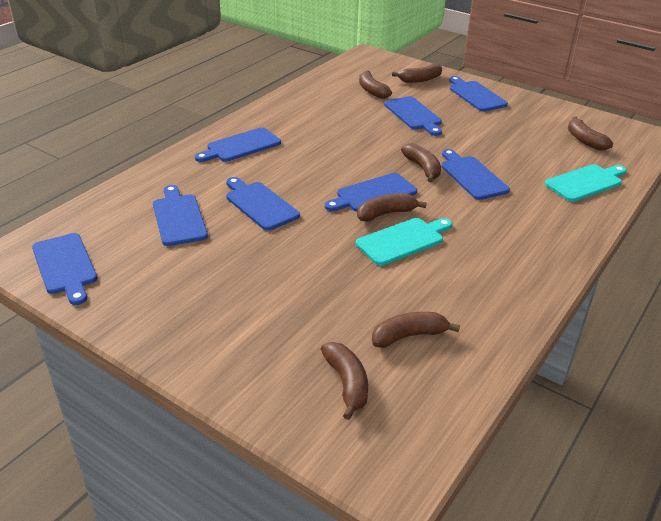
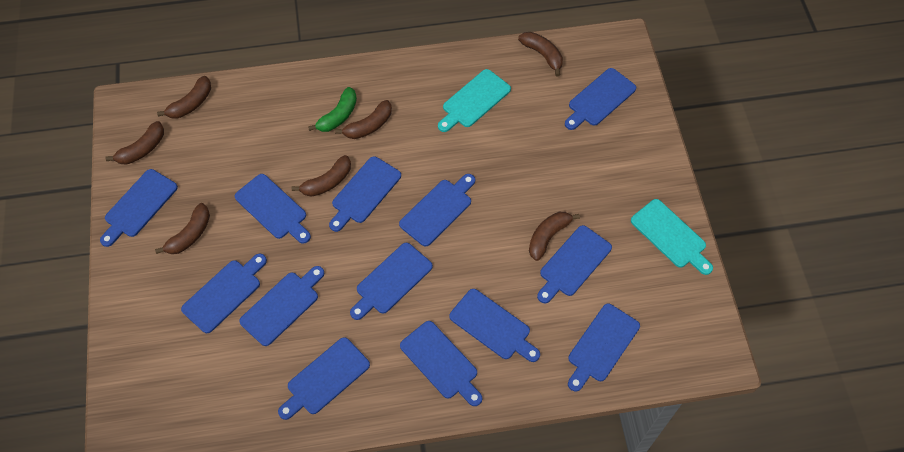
blue cutting board: 8 -> 13
green banana: 0 -> 1

